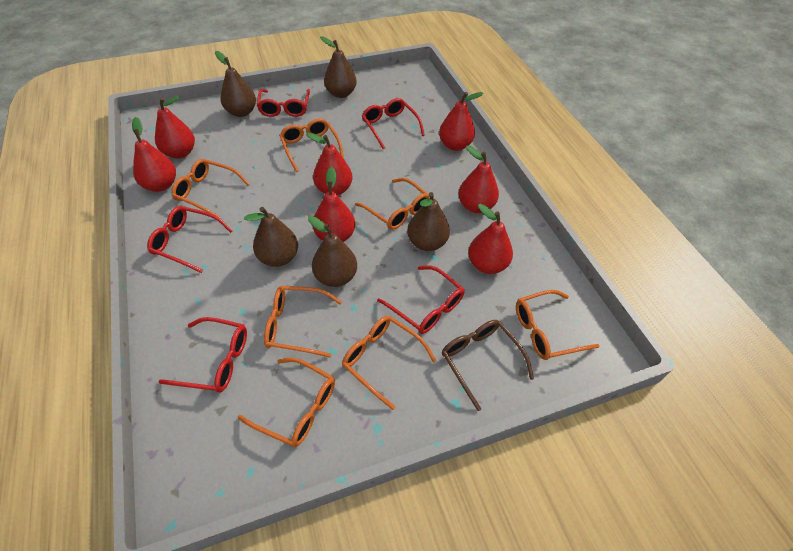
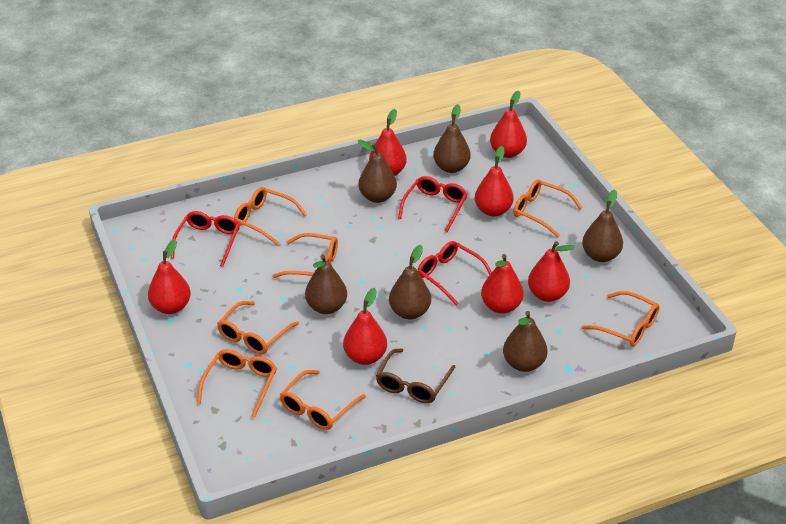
brown pear: 5 -> 6
red glasses: 5 -> 3

